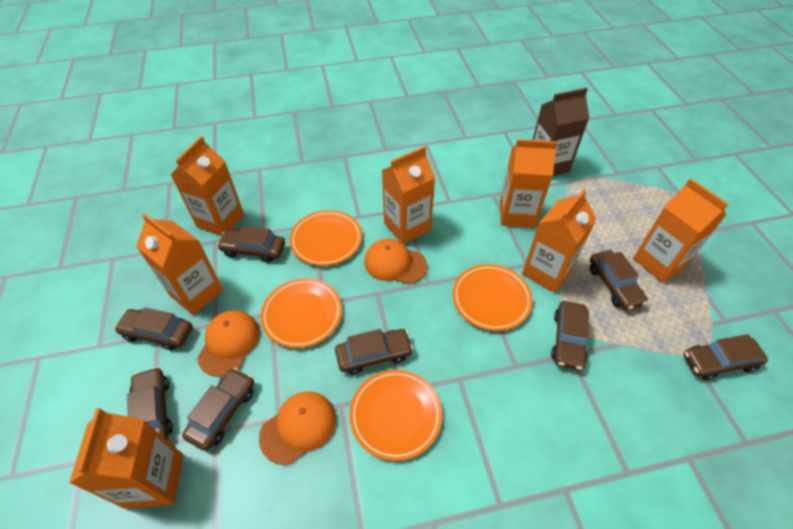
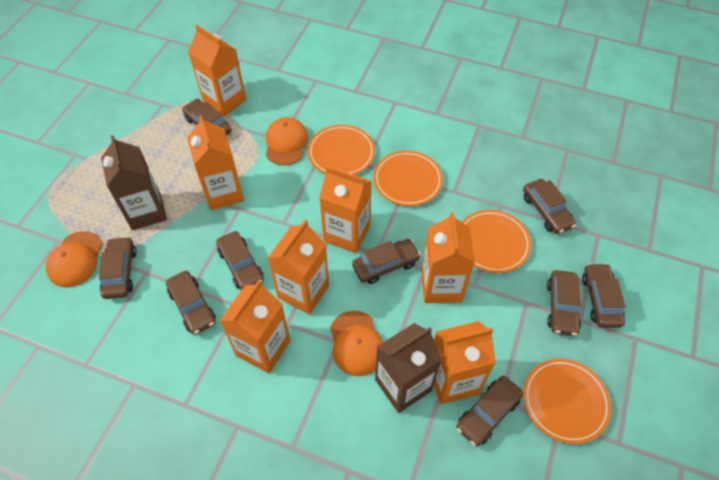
brown car: 8 -> 9
brown carton: 1 -> 2

